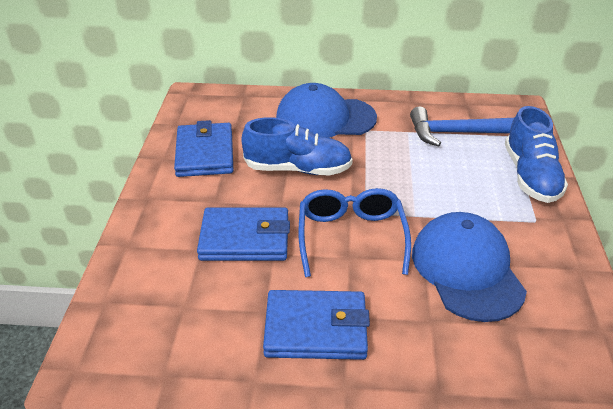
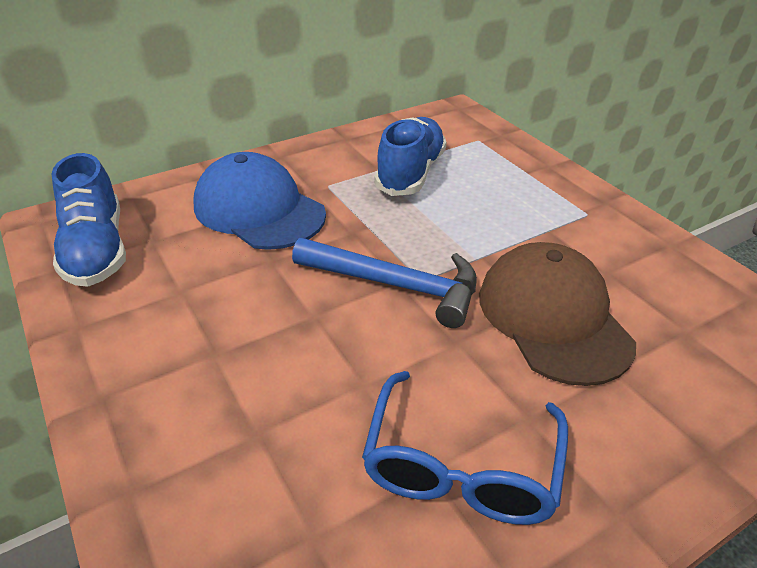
blue cap: 2 -> 1
blue wallet: 3 -> 0
brown cap: 0 -> 1

